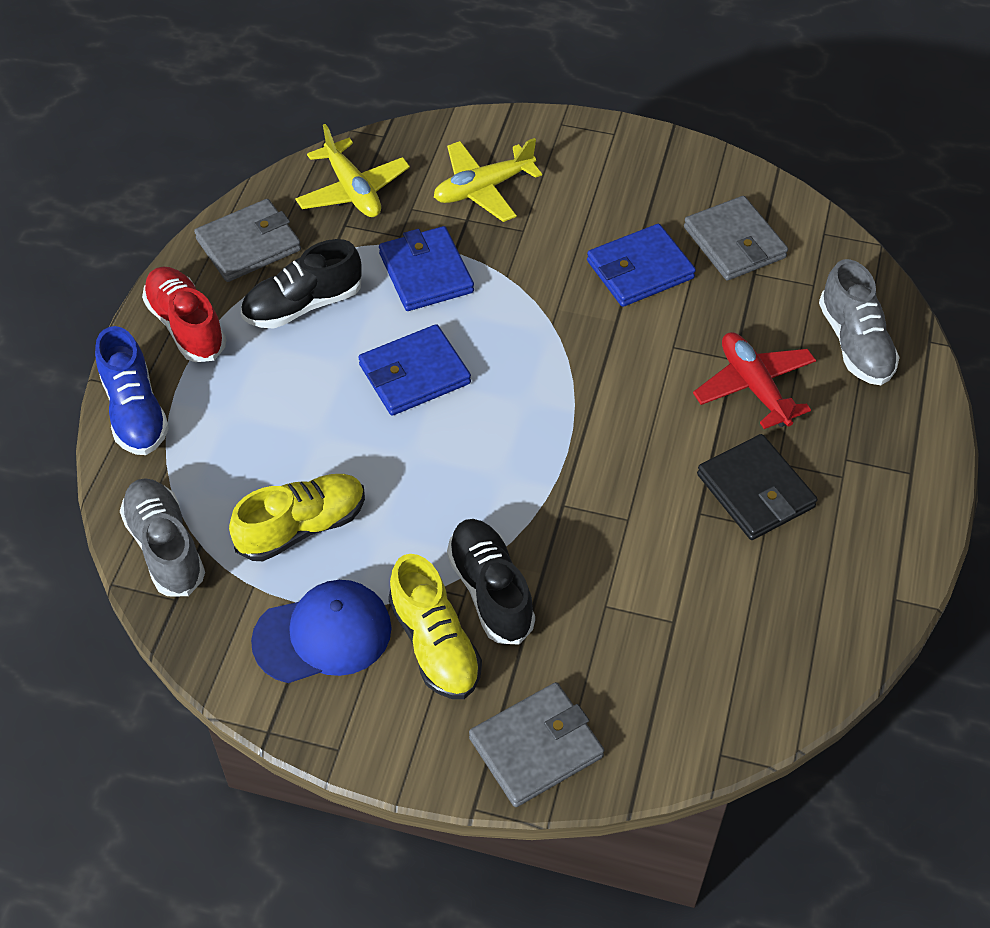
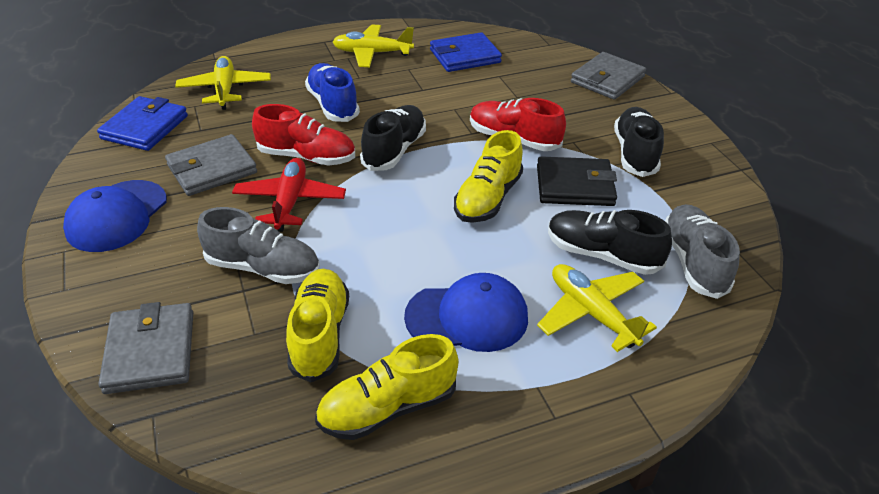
black shoe: 2 -> 3
blue cap: 1 -> 2
blue wallet: 3 -> 2
red shoe: 1 -> 2
yellow plane: 2 -> 3
yellow shoe: 2 -> 3

